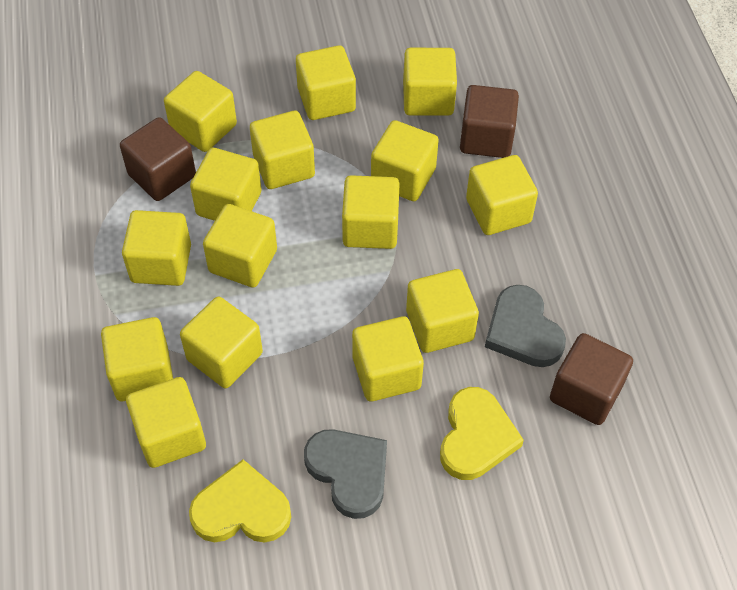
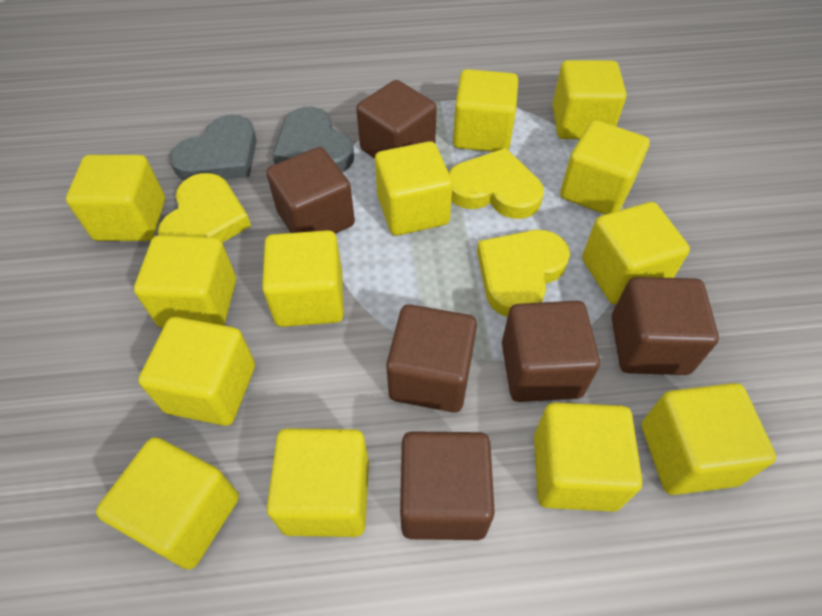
brown cube: 3 -> 6
yellow cube: 15 -> 13
yellow heart: 2 -> 3

